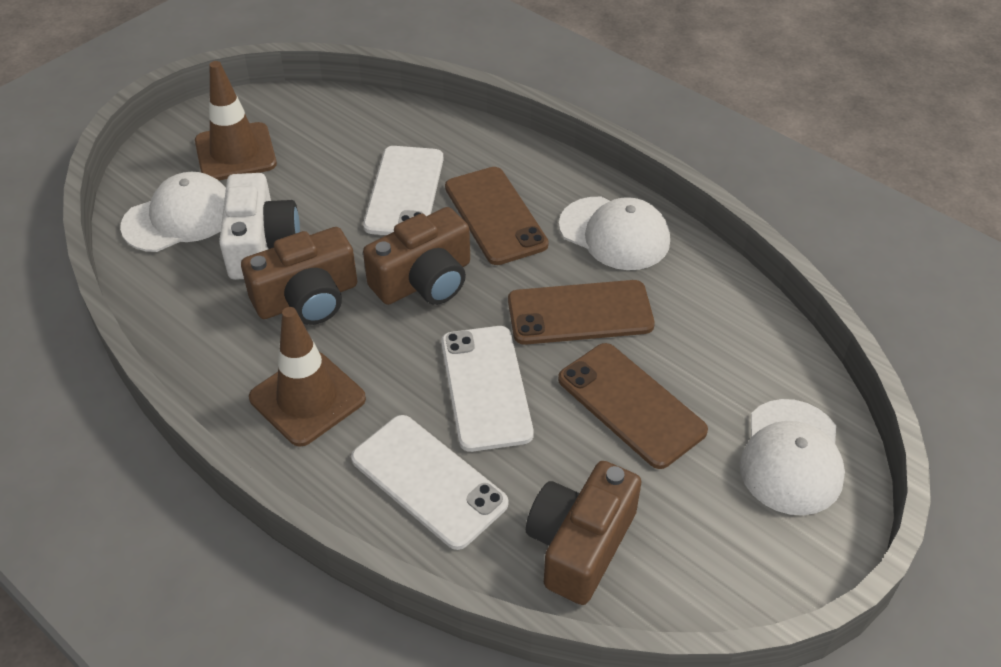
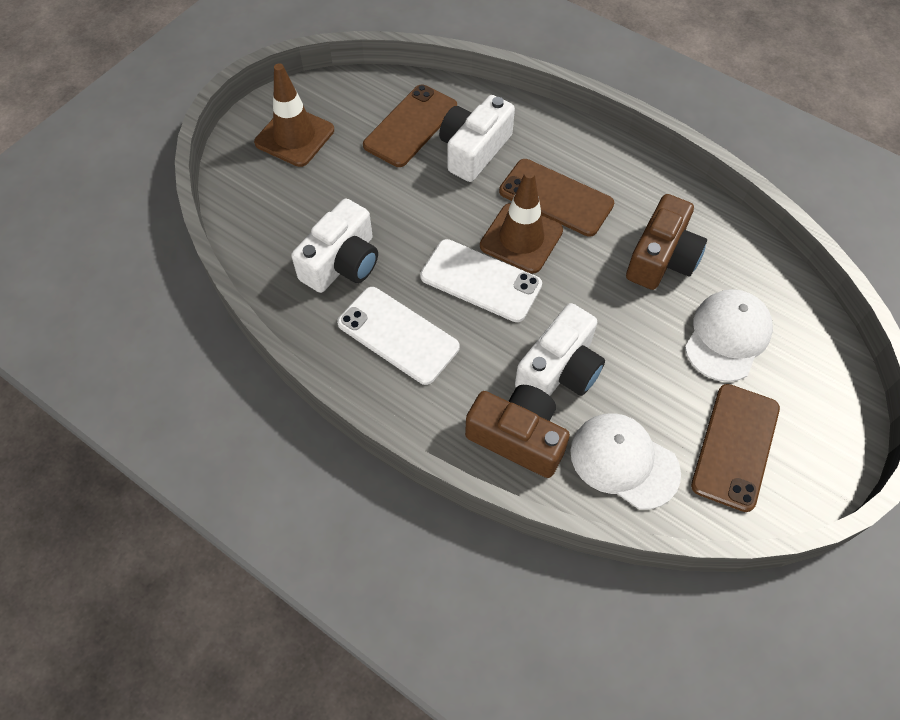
brown camera: 3 -> 2
white camera: 1 -> 3
white cap: 3 -> 2
white phone: 3 -> 2

